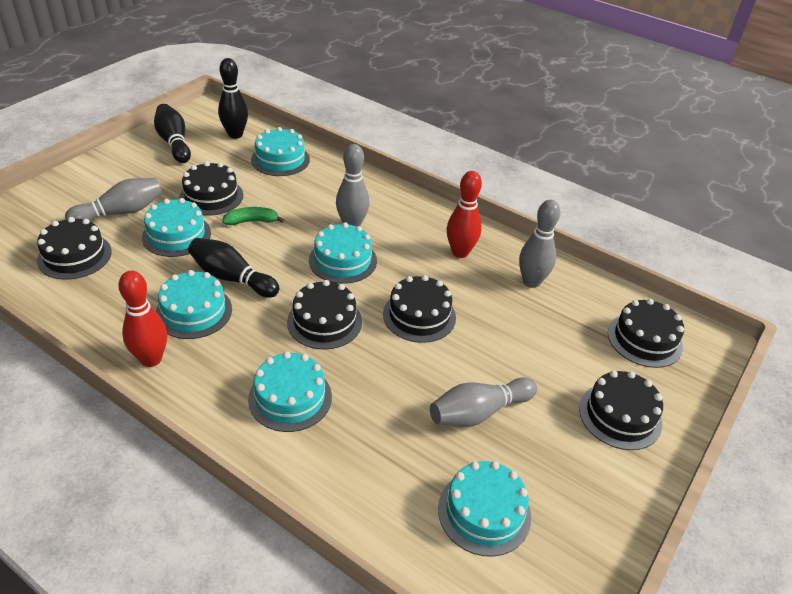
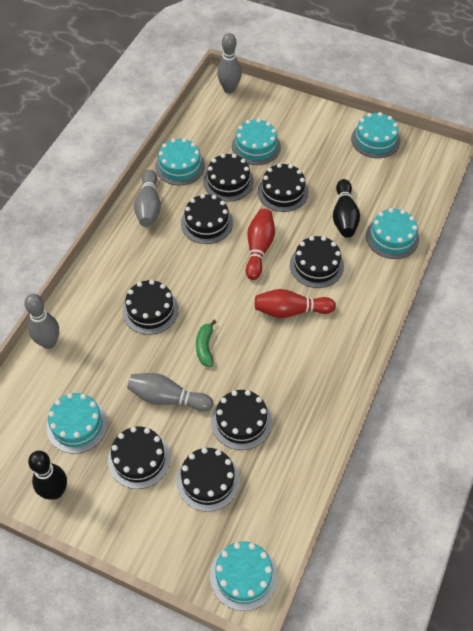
black bowling pin: 3 -> 2
black cake: 6 -> 8

